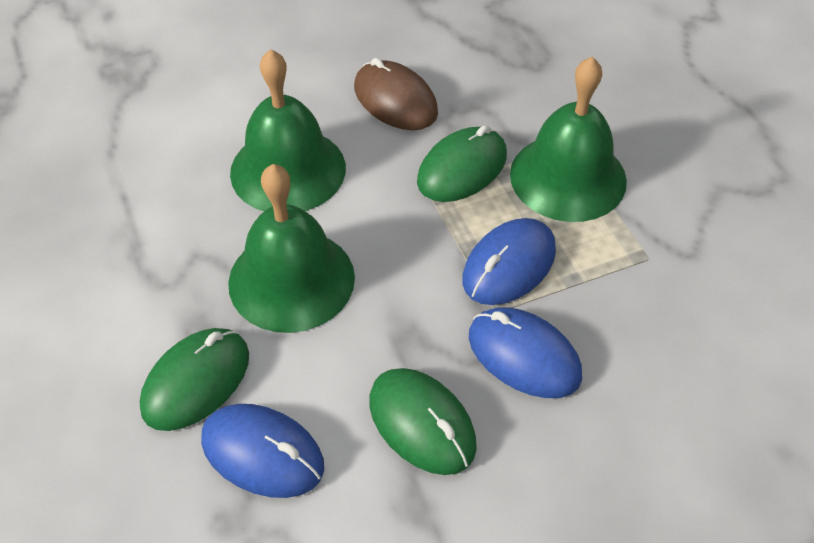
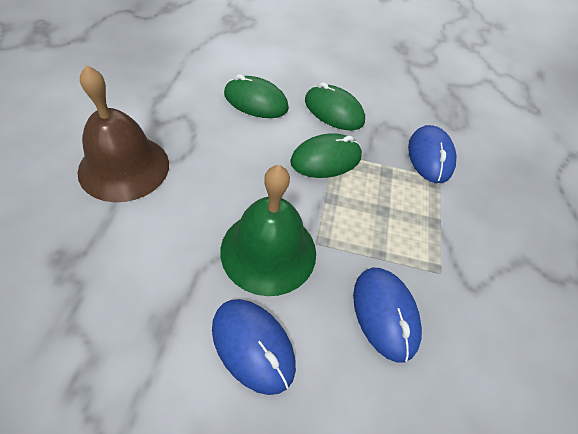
brown bell: 0 -> 1
brown mouse: 1 -> 0
green bell: 3 -> 1

